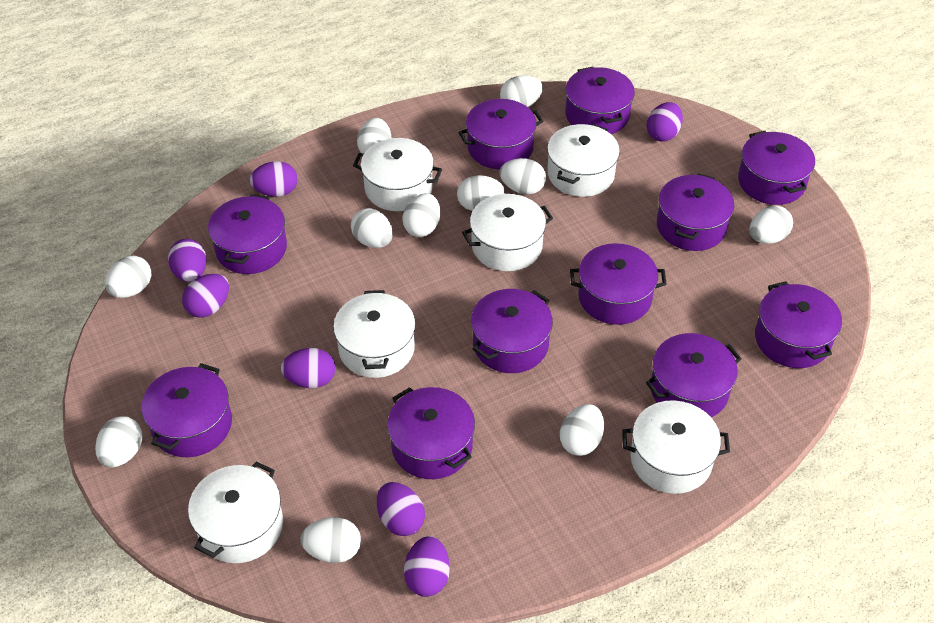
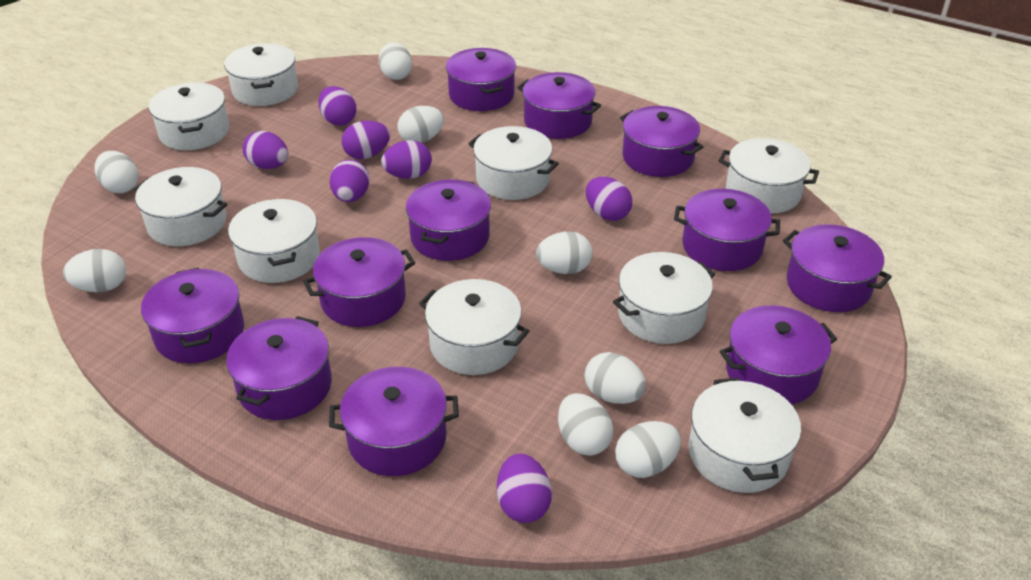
white egg: 11 -> 8
white pot: 6 -> 9

